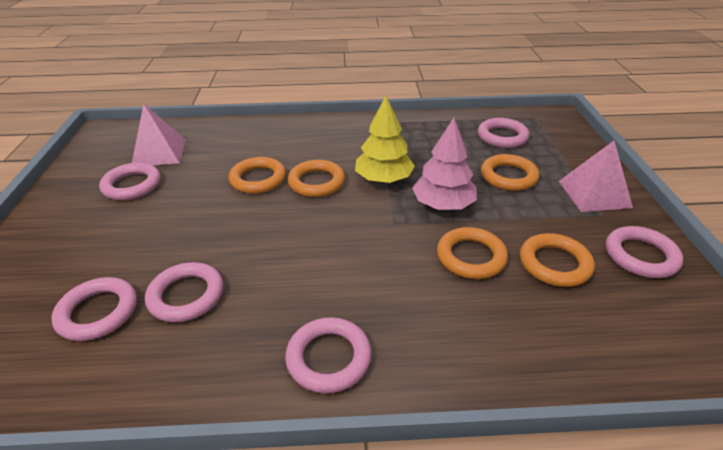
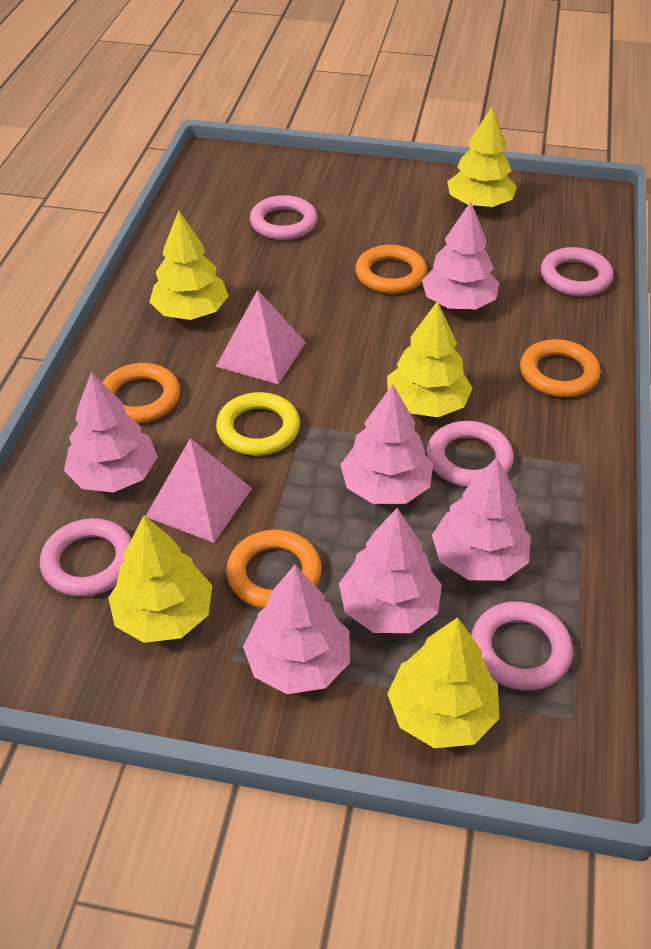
orange ring: 5 -> 4
pink ring: 6 -> 5
pink tree: 1 -> 6
yellow ring: 0 -> 1
yellow tree: 1 -> 5

